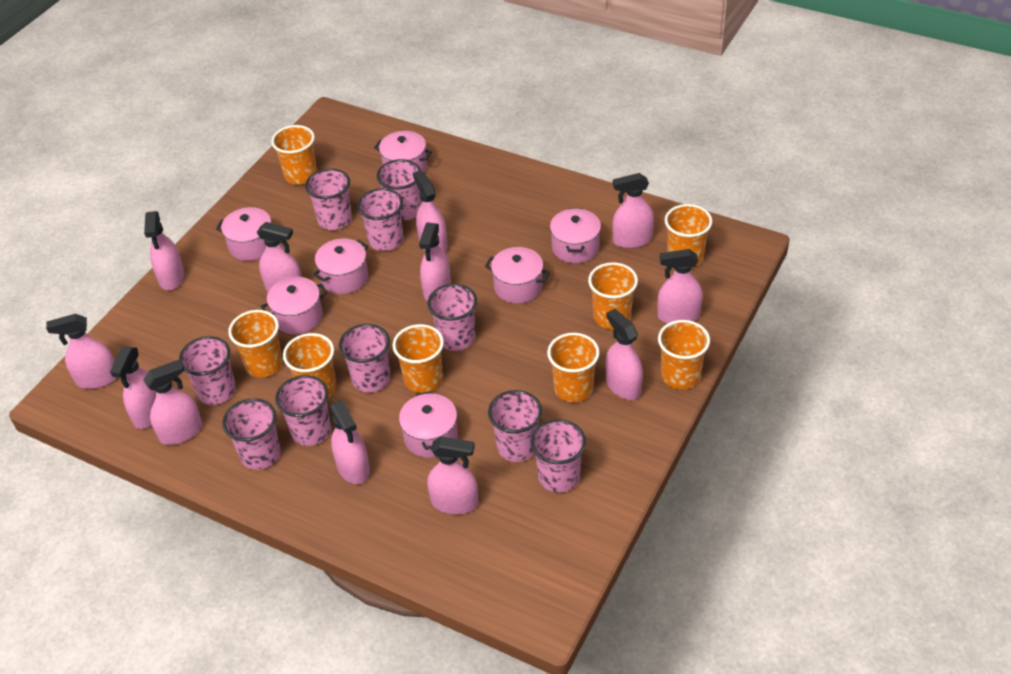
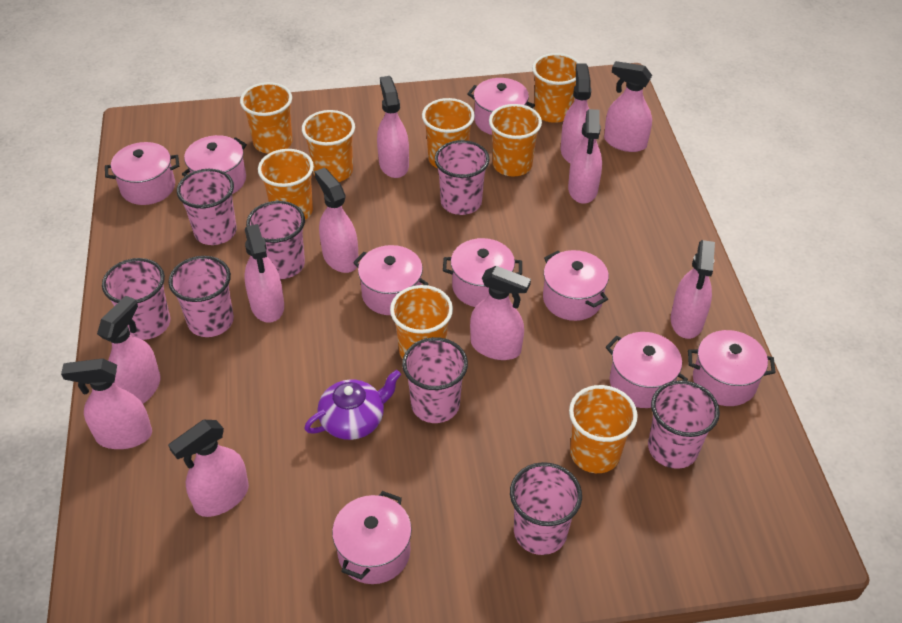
pink cup: 10 -> 8
pink pot: 7 -> 9
pink spray bottle: 12 -> 11
purple teapot: 0 -> 1

